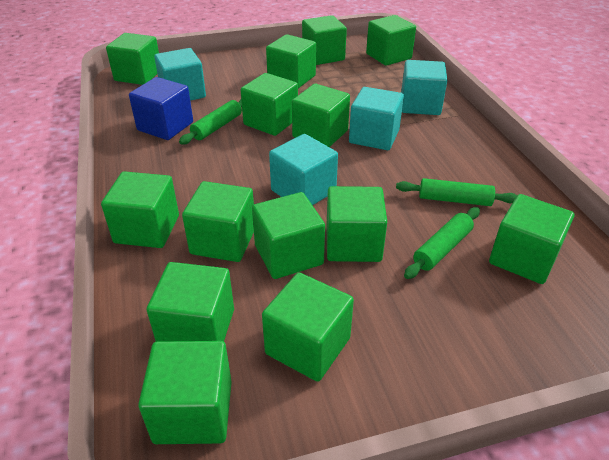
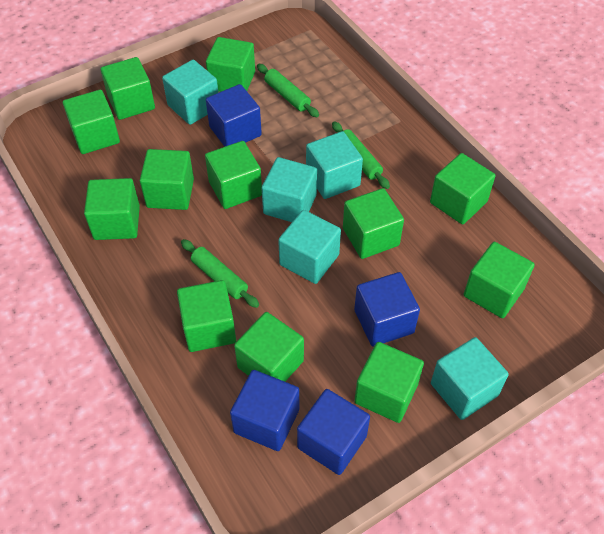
blue cube: 1 -> 4
green cube: 14 -> 12
turquoise cube: 4 -> 5

